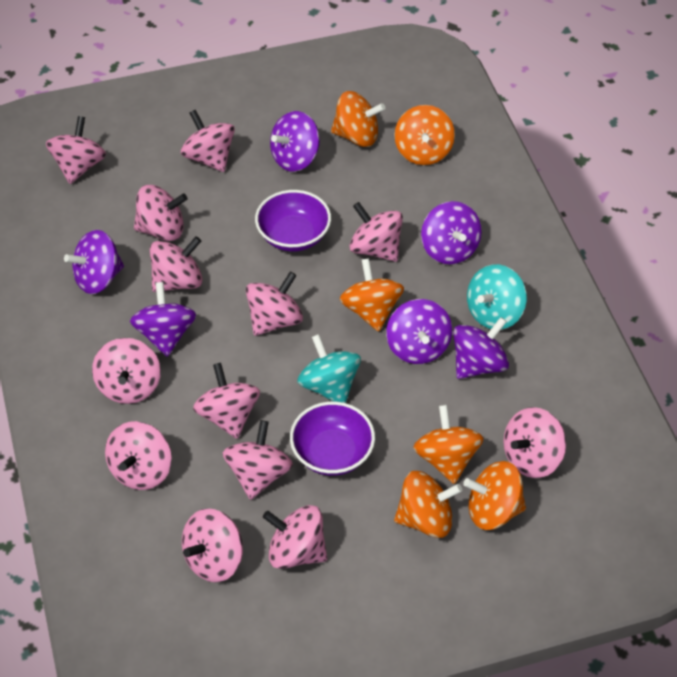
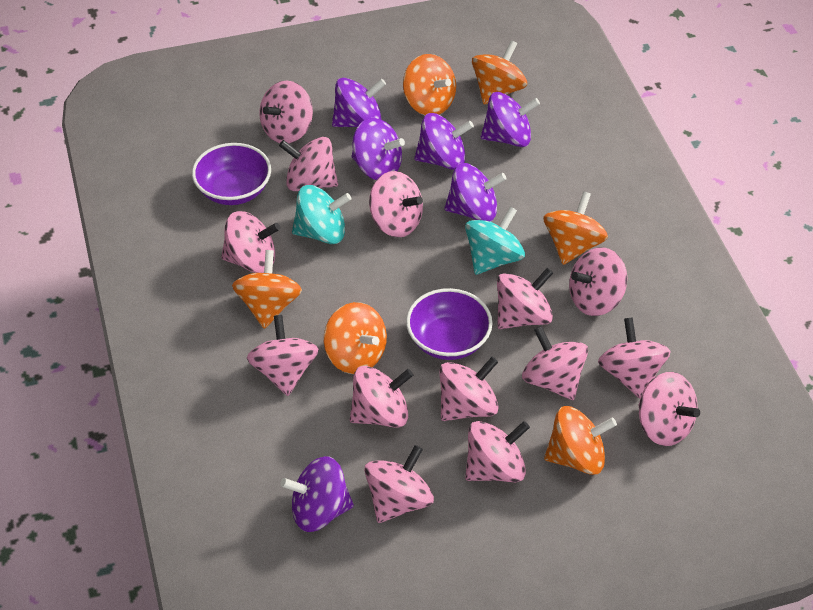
pink spinning top: 13 -> 14

